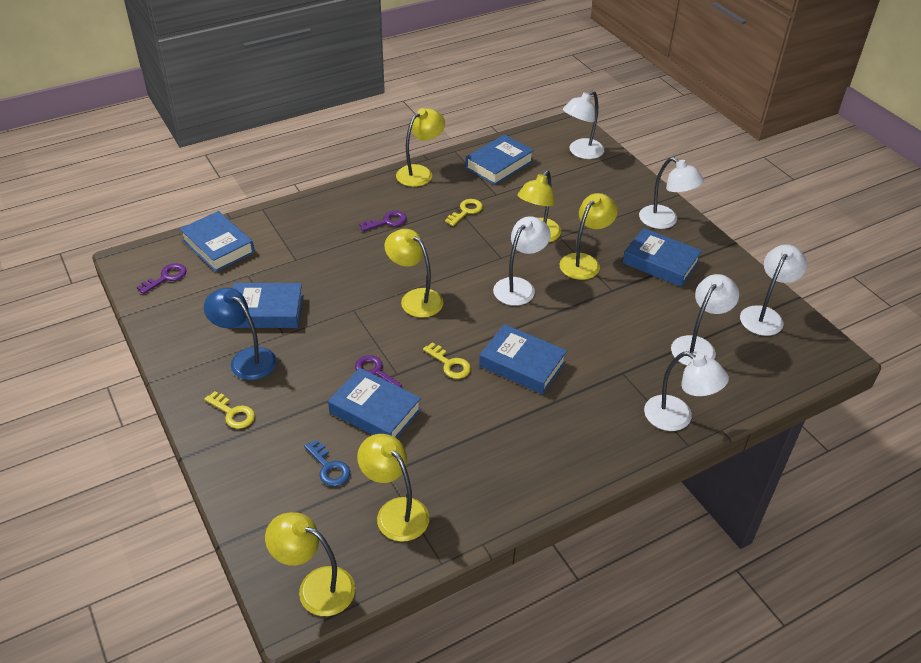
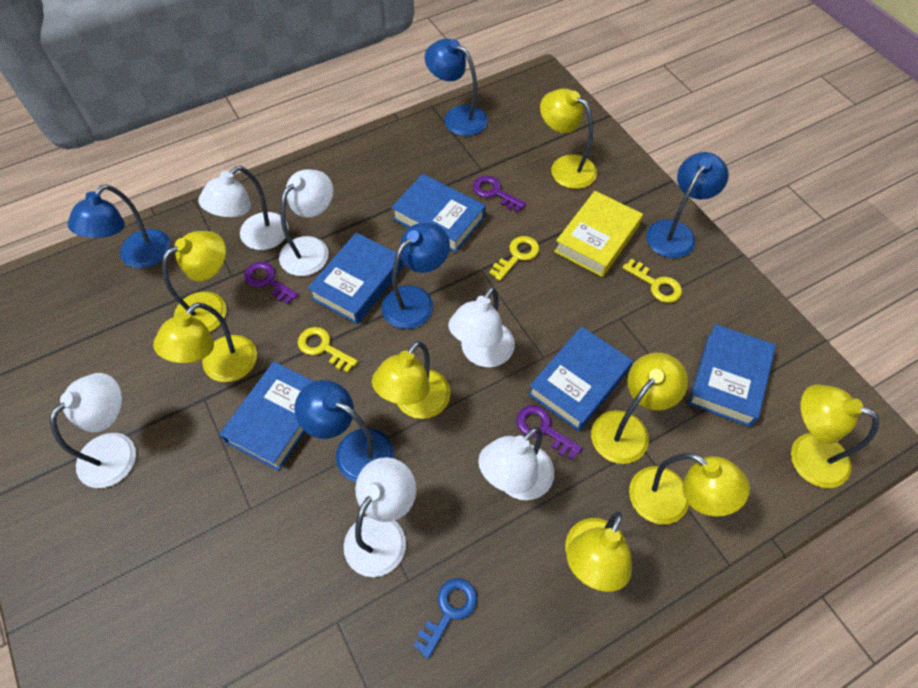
blue book: 6 -> 5
blue lamp: 1 -> 5
yellow book: 0 -> 1
yellow lamp: 6 -> 8

